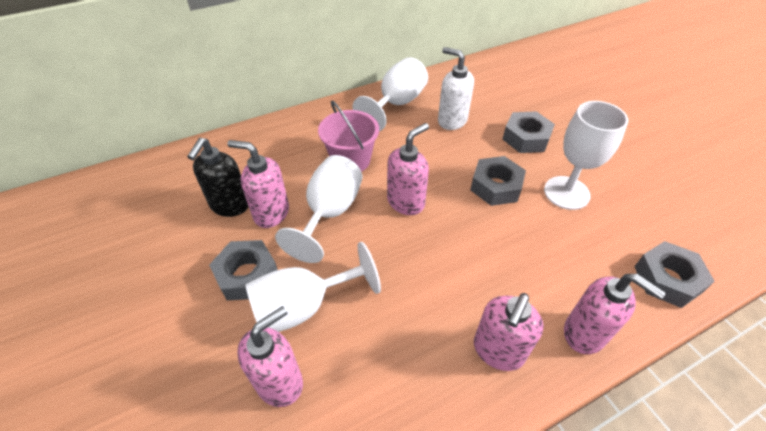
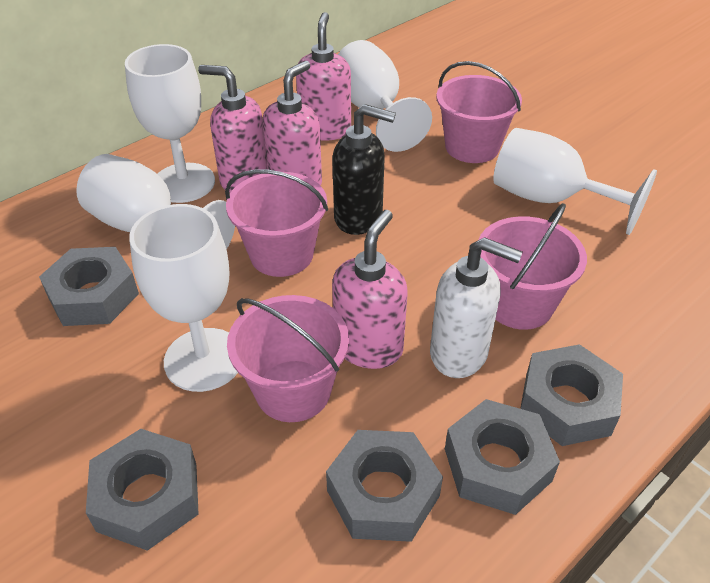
grey nut: 4 -> 5
pink bucket: 1 -> 4
pink soap dispenser: 5 -> 4
white goblet: 4 -> 5

